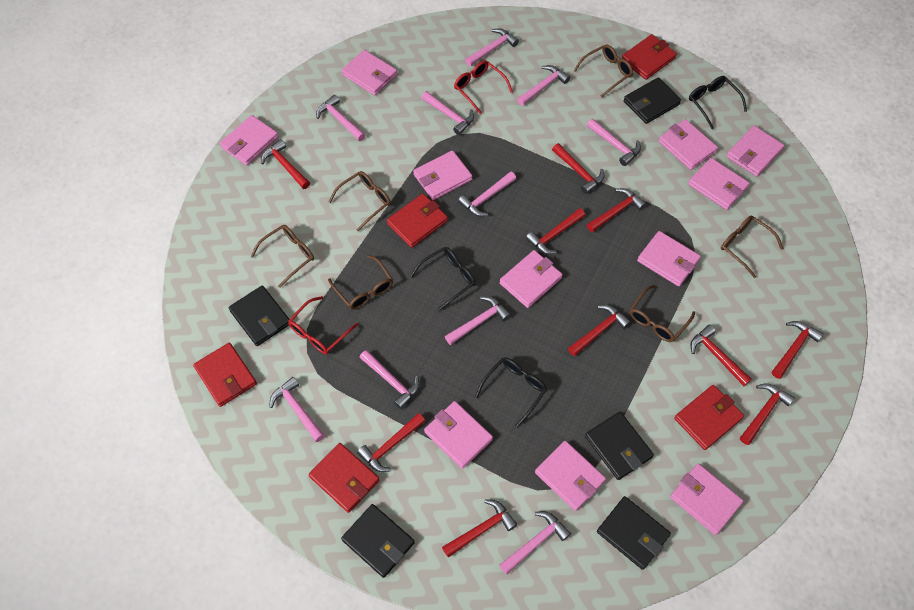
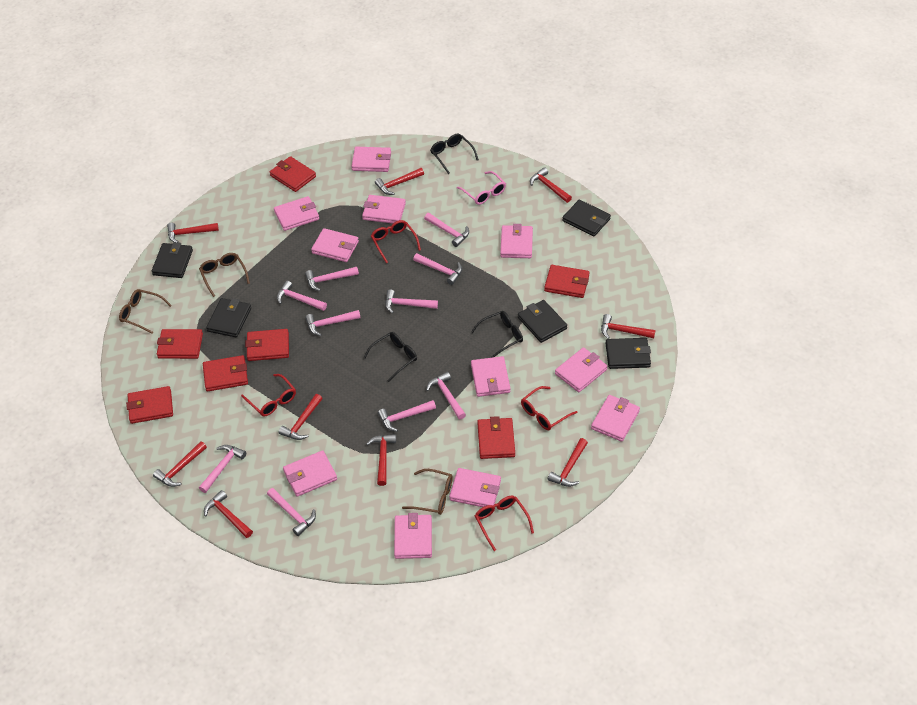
brown glasses: 6 -> 3
pink glasses: 0 -> 1
red glasses: 2 -> 4
red hammer: 10 -> 9
red wallet: 5 -> 7

